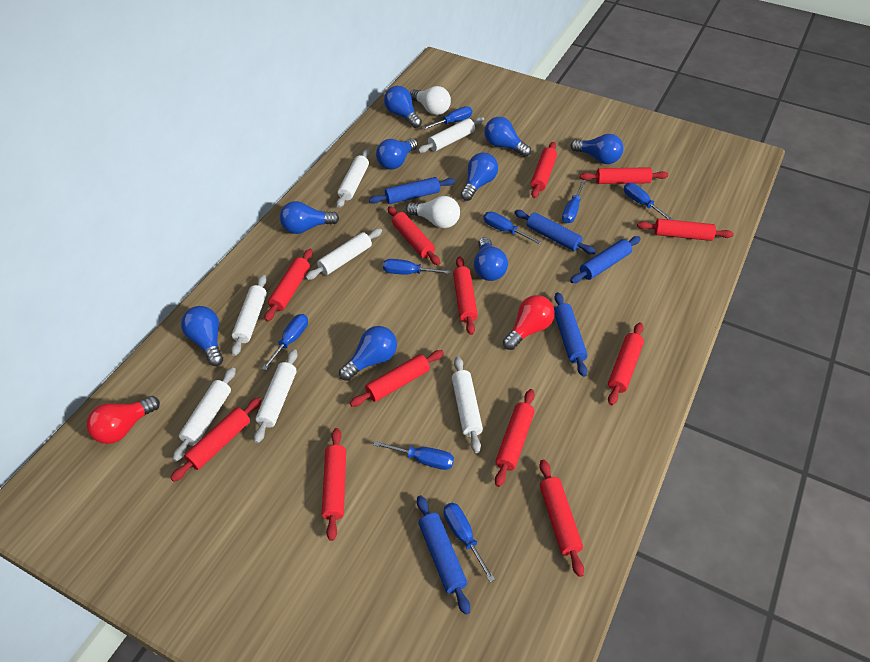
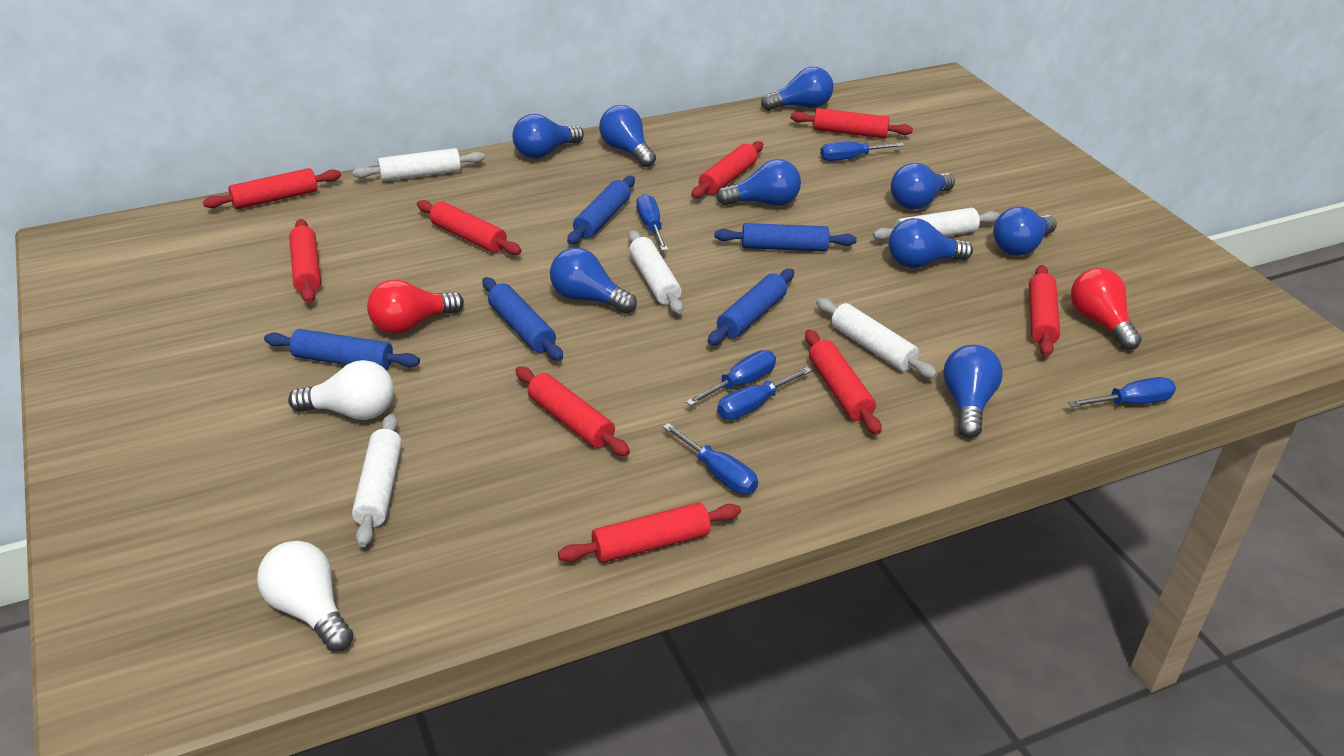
blue screwdriver: 8 -> 6
red rolling pin: 12 -> 9
white rolling pin: 7 -> 5

